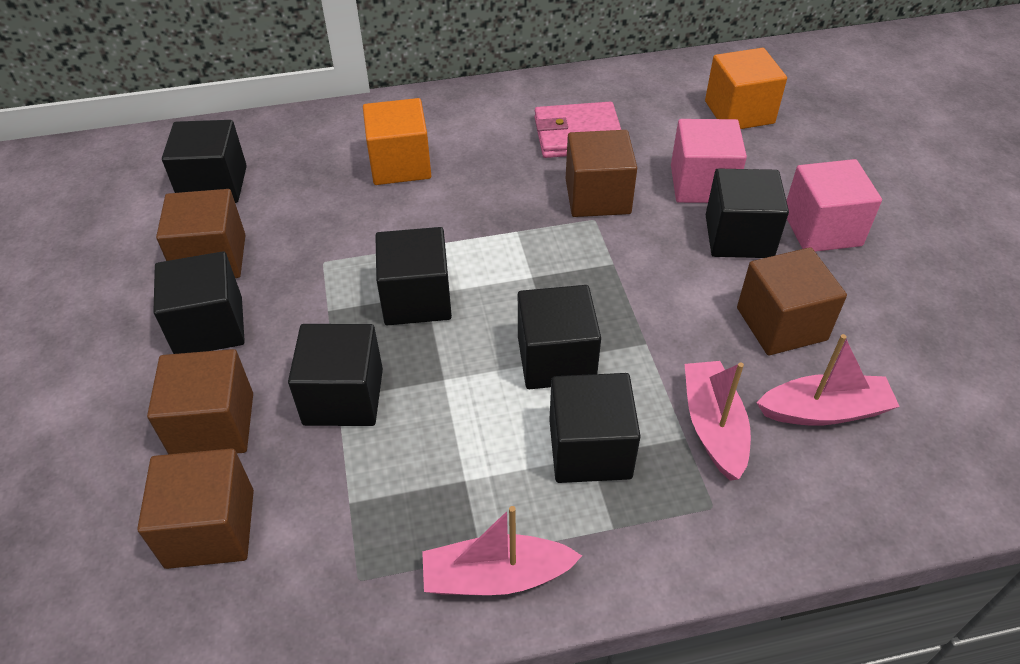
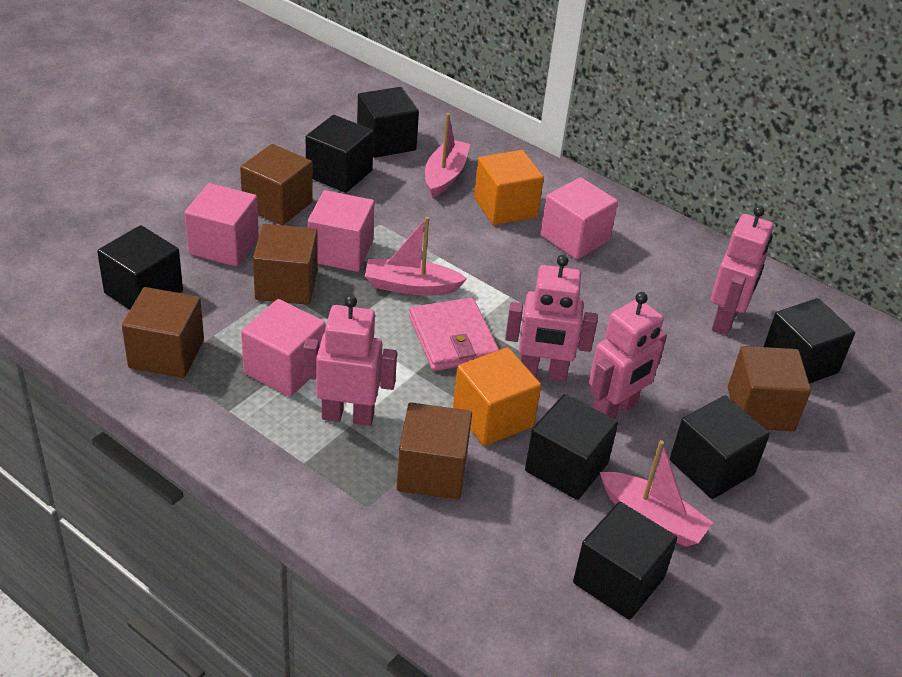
pink cube: 2 -> 4
pink robot: 0 -> 4

